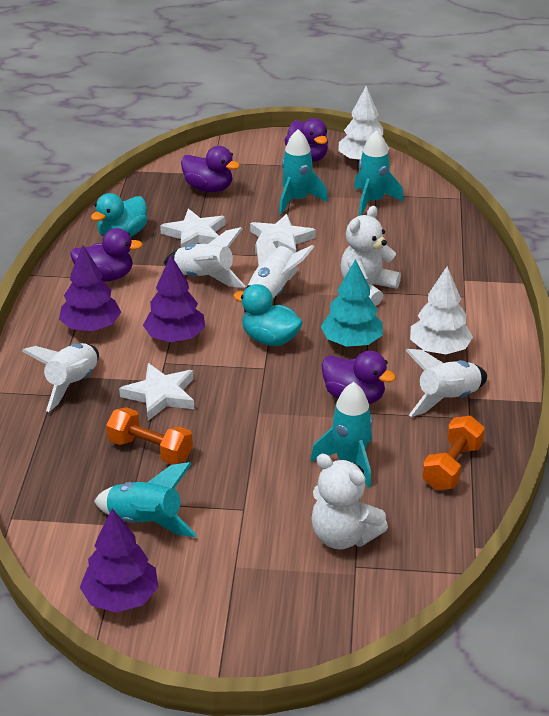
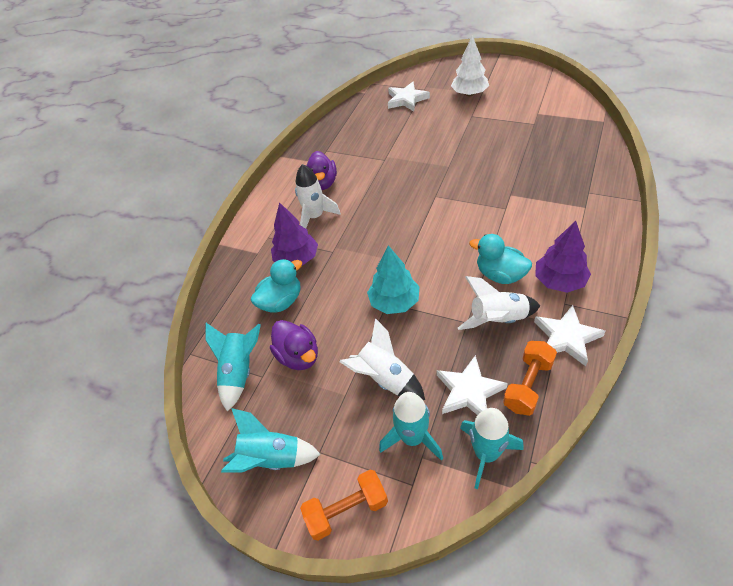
purple duck: 4 -> 2
purple tree: 3 -> 2
white rocket: 4 -> 3
white teddy bear: 2 -> 0
white tree: 2 -> 1

